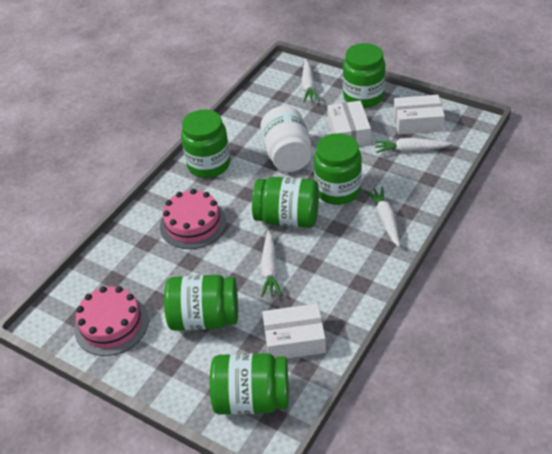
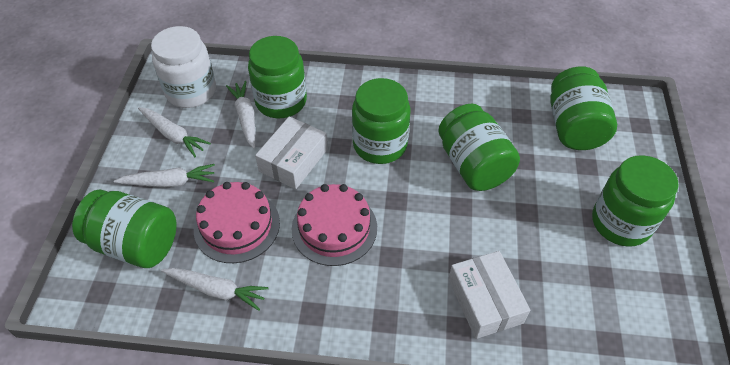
white box: 3 -> 2

